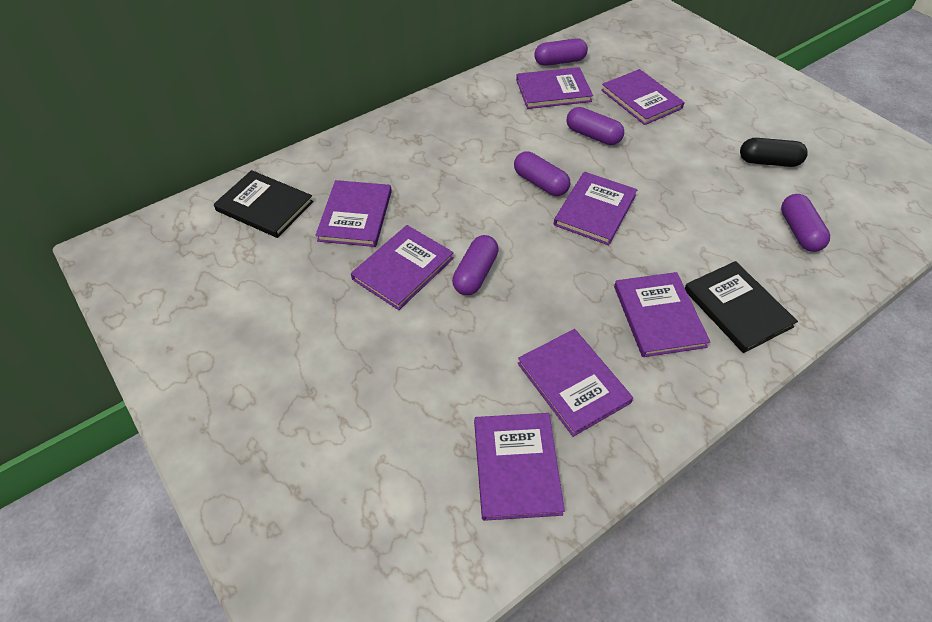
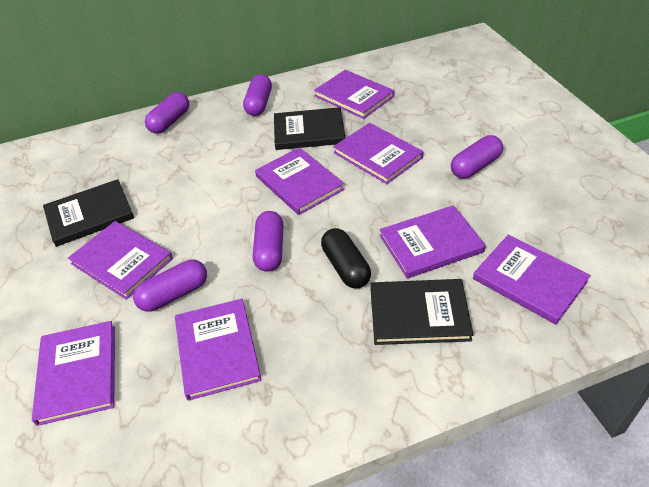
black book: 2 -> 3

